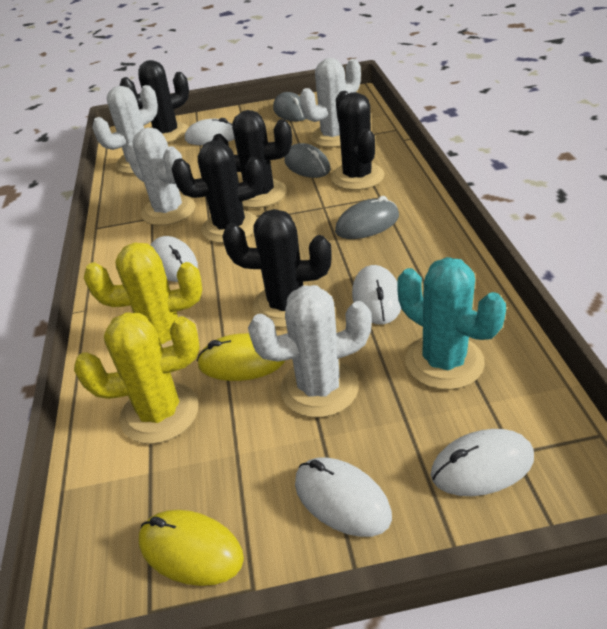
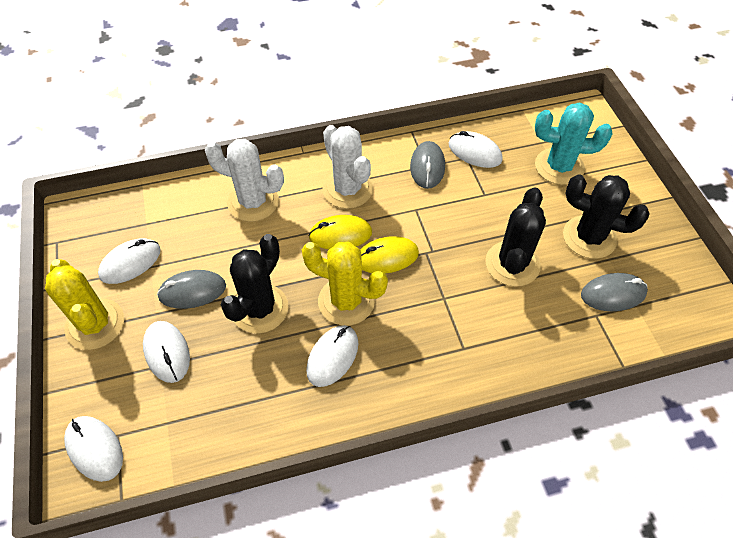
black cactus: 5 -> 3
white cactus: 4 -> 2

